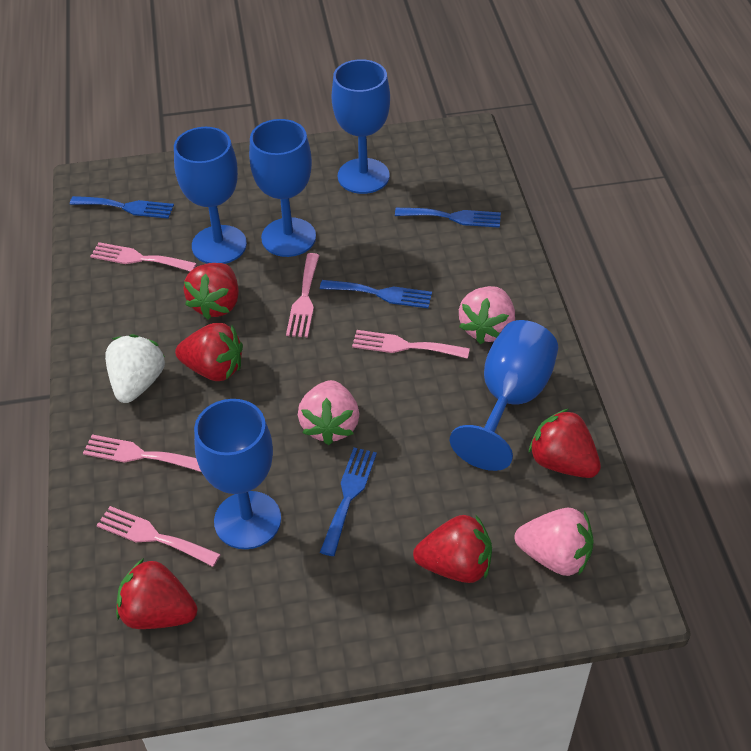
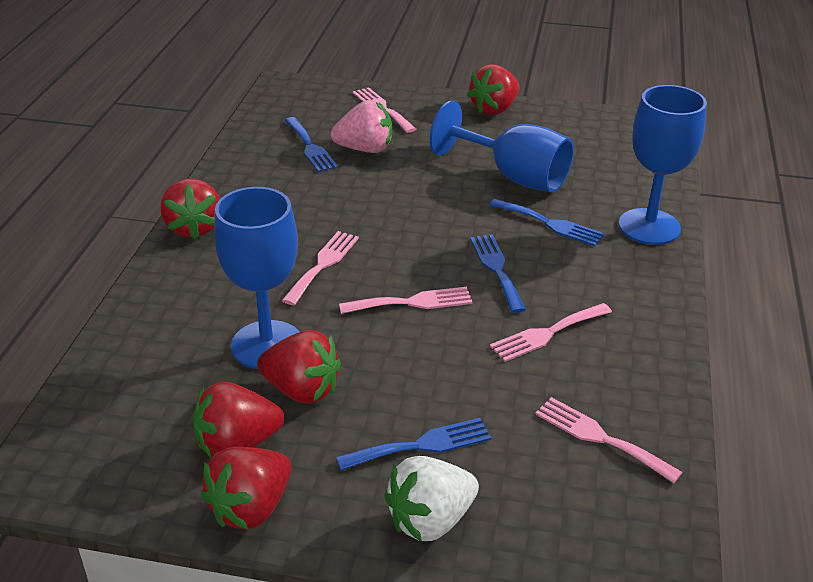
blue goblet: 5 -> 3
pink strawberry: 3 -> 1

